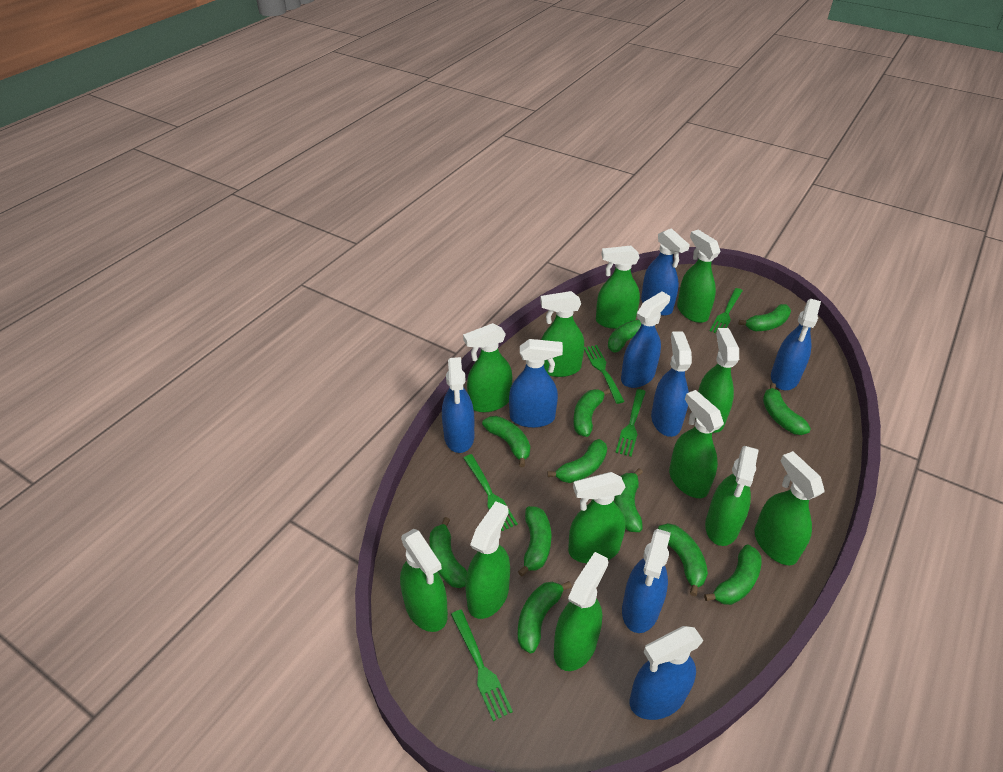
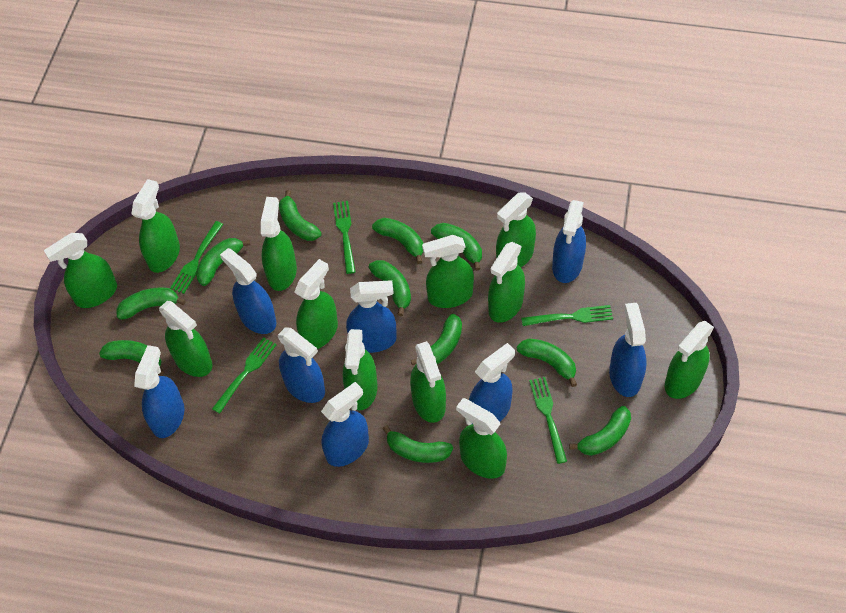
green banana: 12 -> 11

